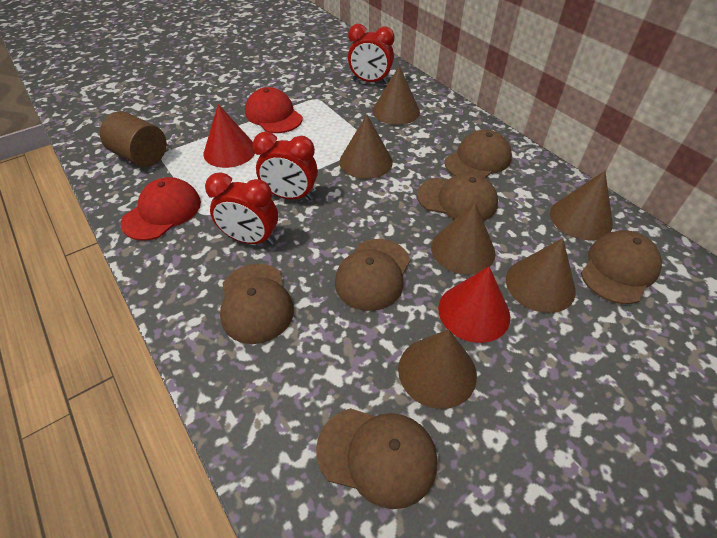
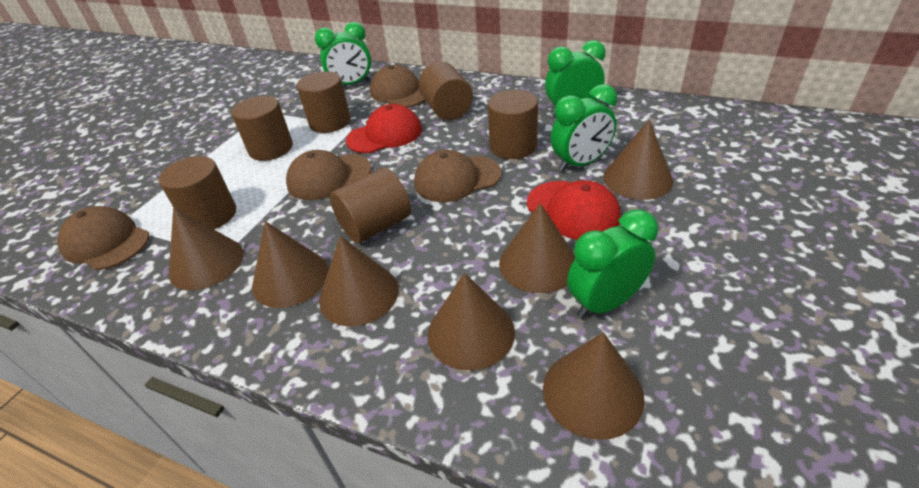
brown cap: 6 -> 4
brown cone: 6 -> 7
brown cylinder: 1 -> 6
green clock: 0 -> 4
red clock: 3 -> 0
red cone: 2 -> 0

